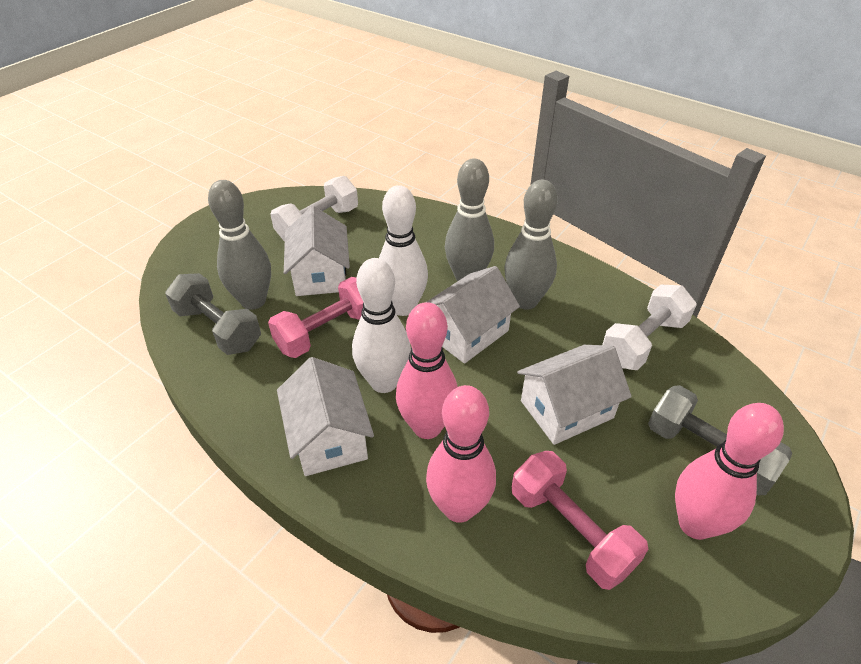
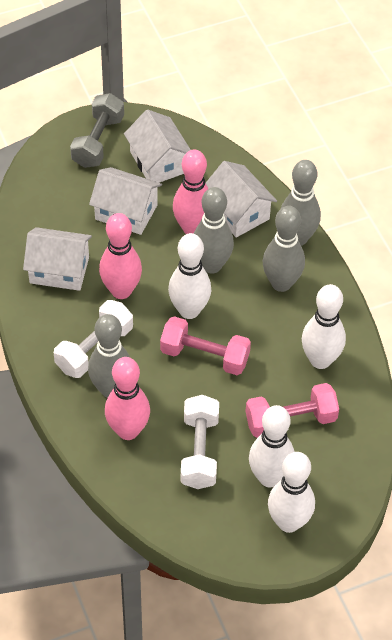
grey bowling pin: 3 -> 4
grey dumbbell: 2 -> 1
white bowling pin: 2 -> 4

